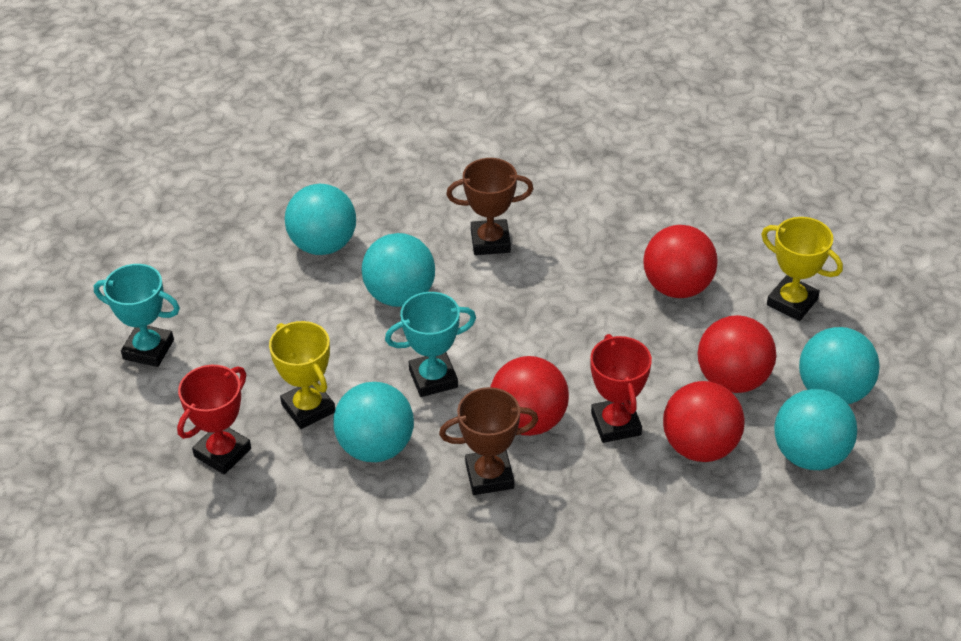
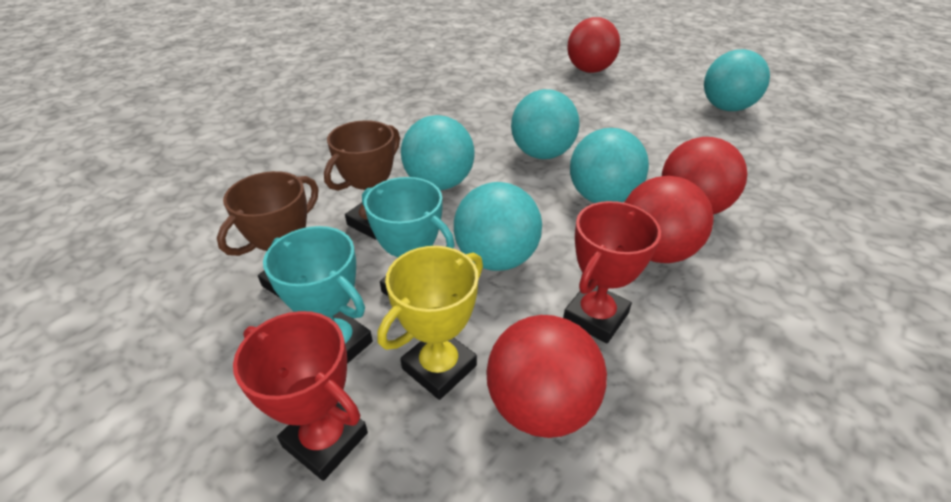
yellow trophy: 2 -> 1

